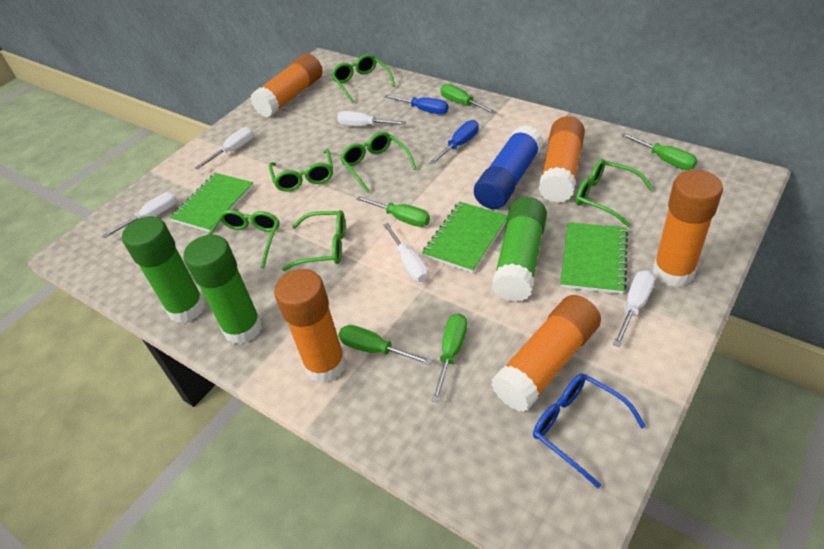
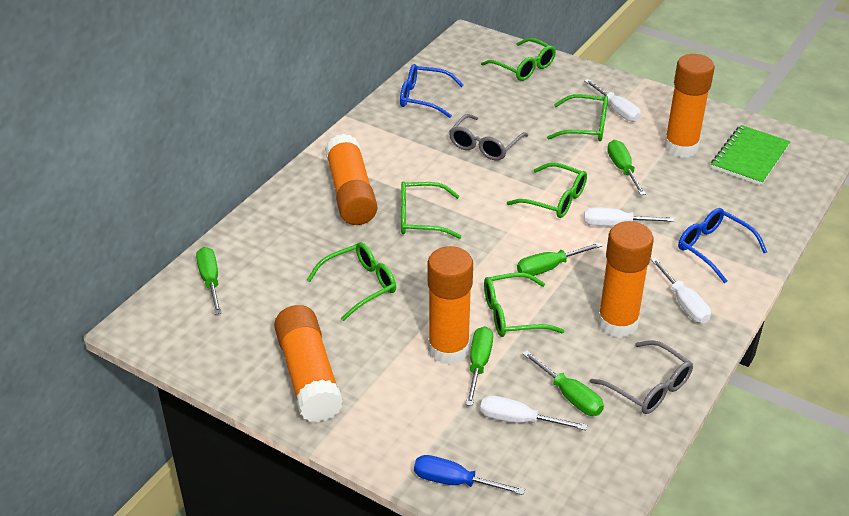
blue glasses: 1 -> 2
blue glue stick: 1 -> 0
blue screwdriver: 2 -> 1
green glue stick: 3 -> 0
green notebook: 3 -> 1
grey glasses: 0 -> 2
white screwdriver: 5 -> 4

